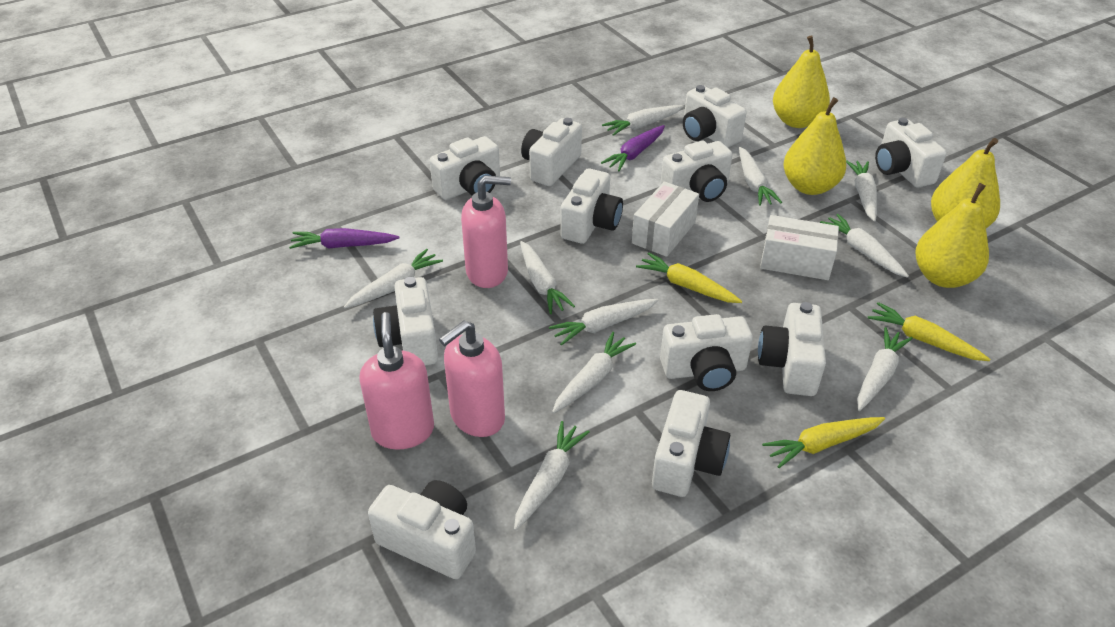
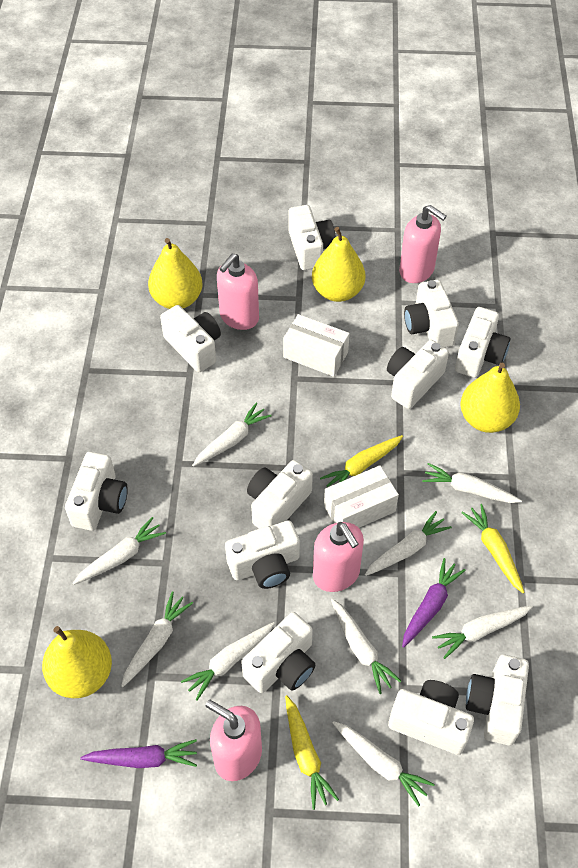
pink soap dispenser: 3 -> 4
white carrot: 10 -> 9

